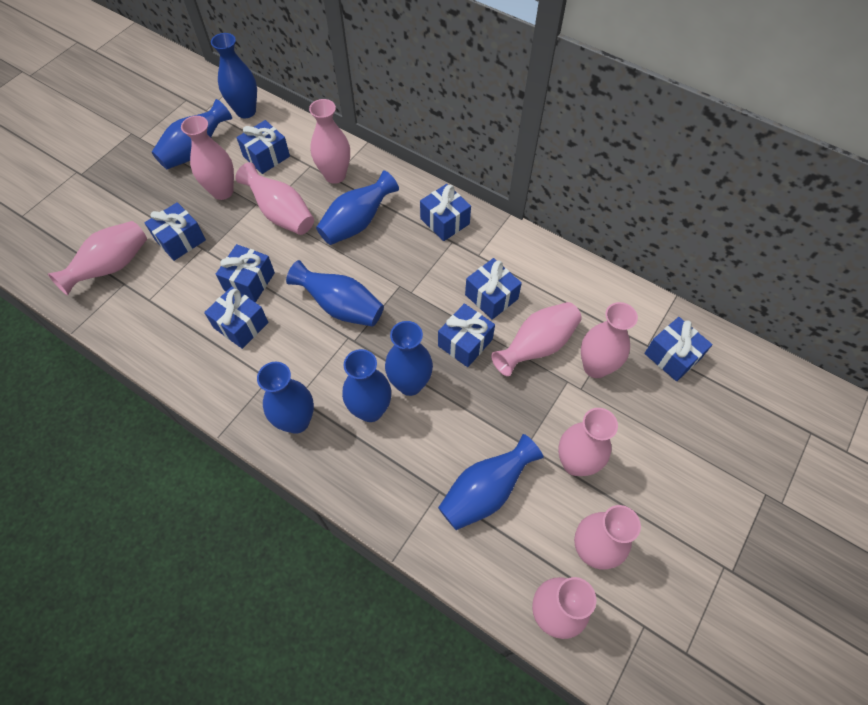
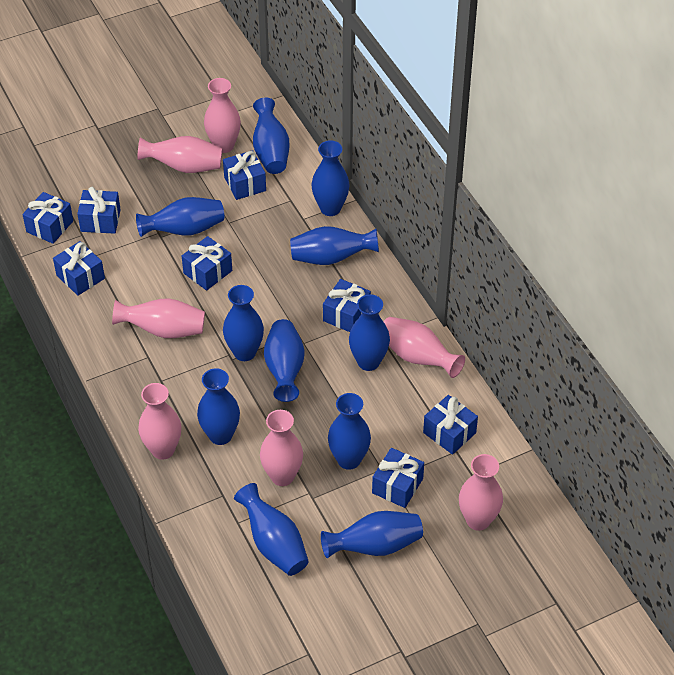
blue vase: 8 -> 11
pink vase: 9 -> 7

